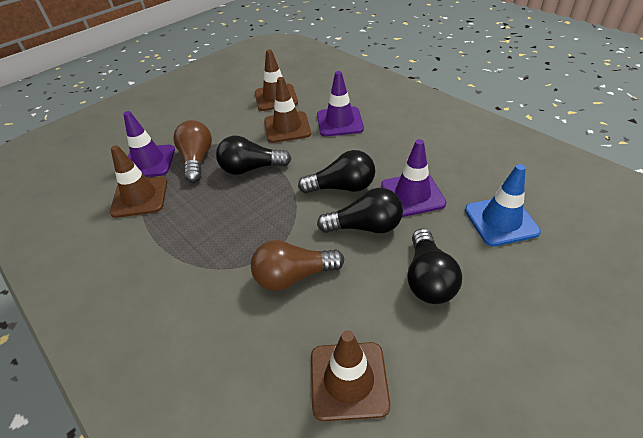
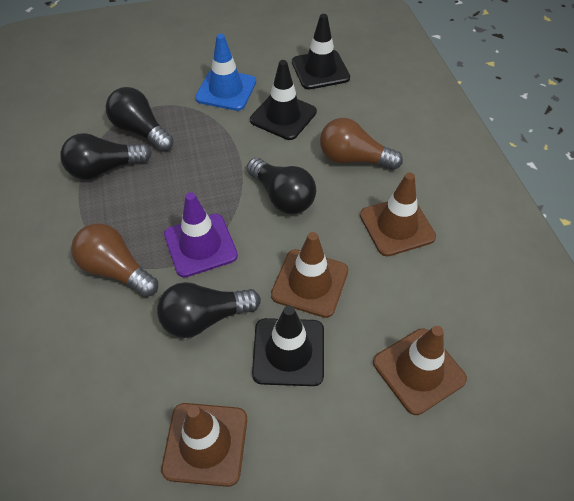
black traffic cone: 0 -> 3
purple traffic cone: 3 -> 1

